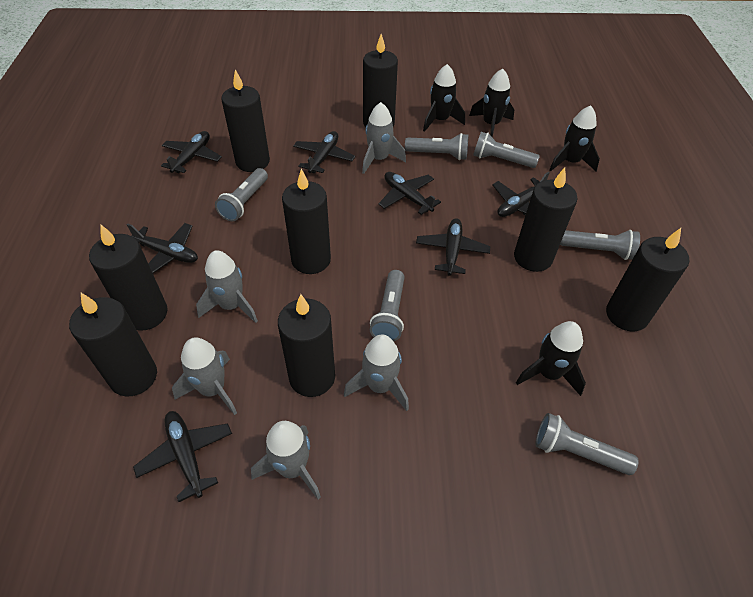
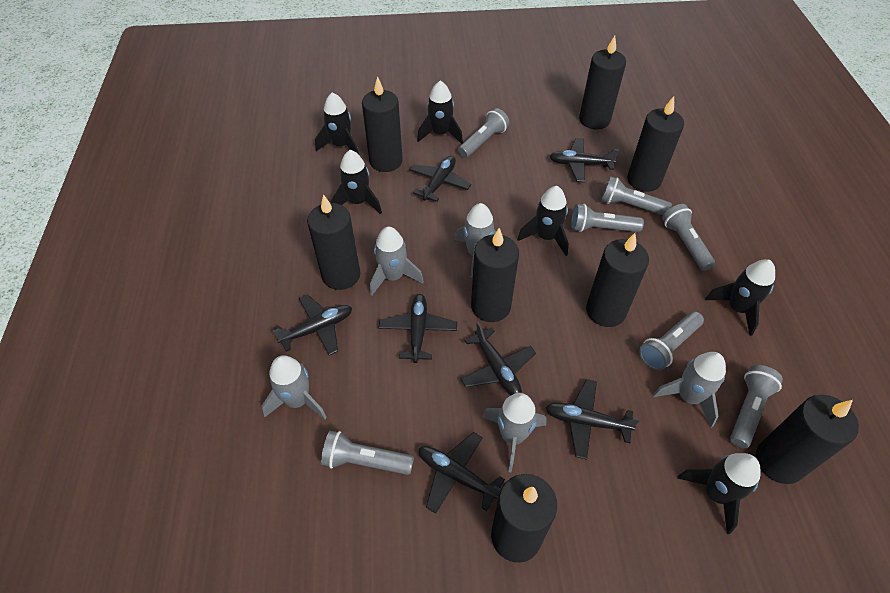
black rocket: 4 -> 6
grey flashlight: 6 -> 7

